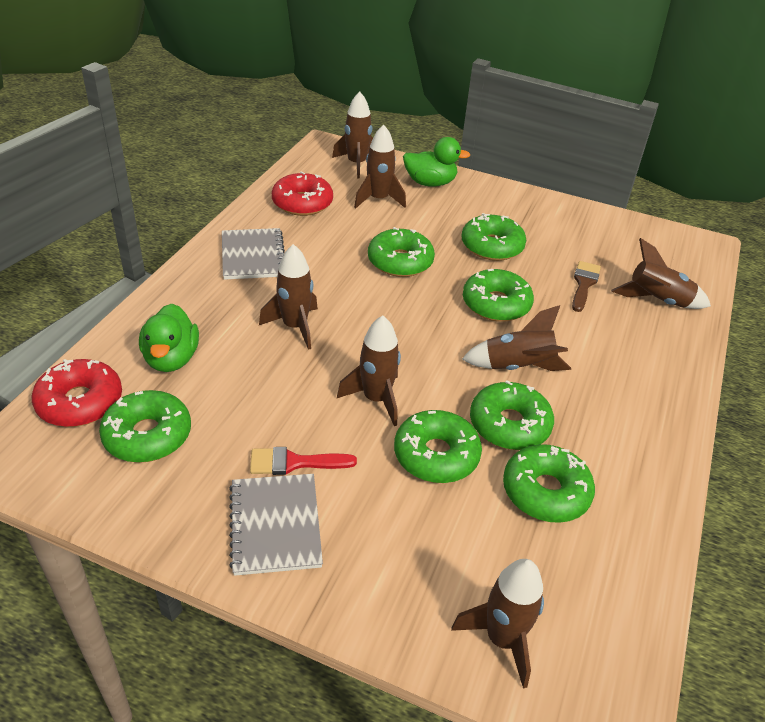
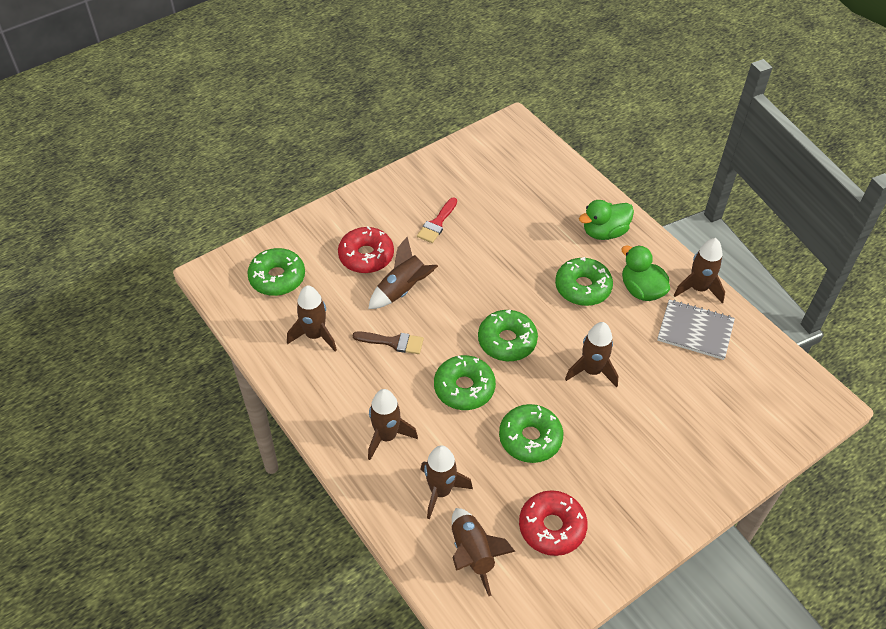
green donut: 7 -> 5
grey notebook: 2 -> 1

